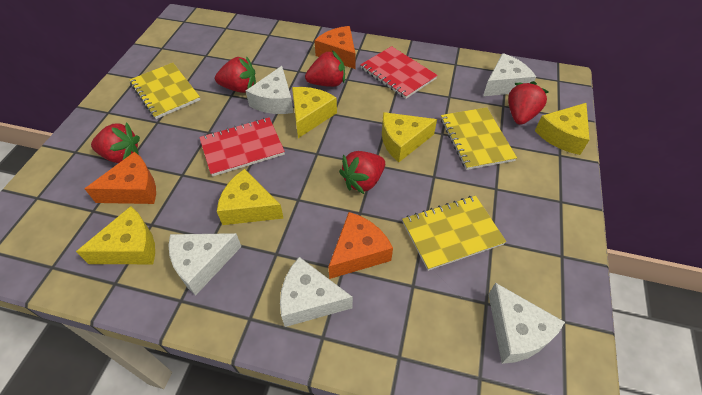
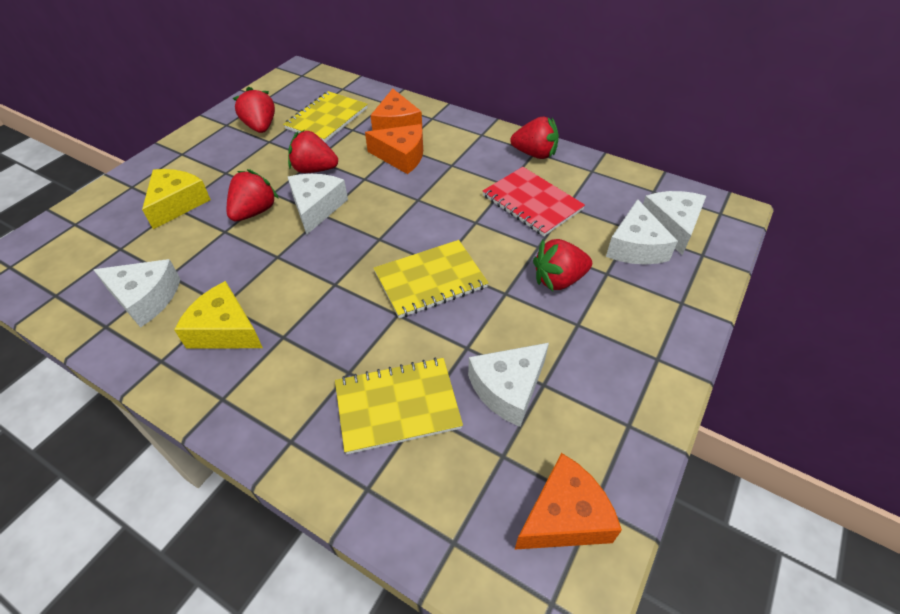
red notebook: 2 -> 1
yellow cheese: 5 -> 2

